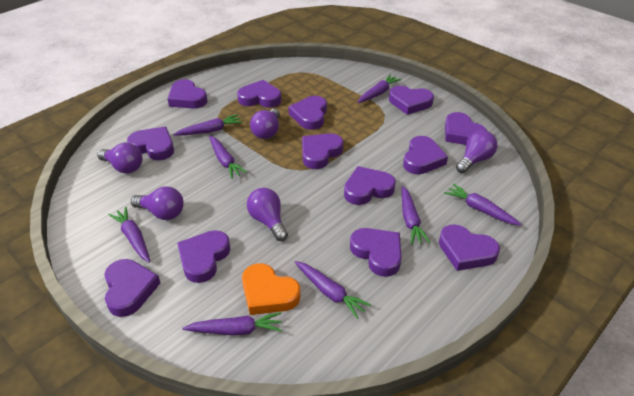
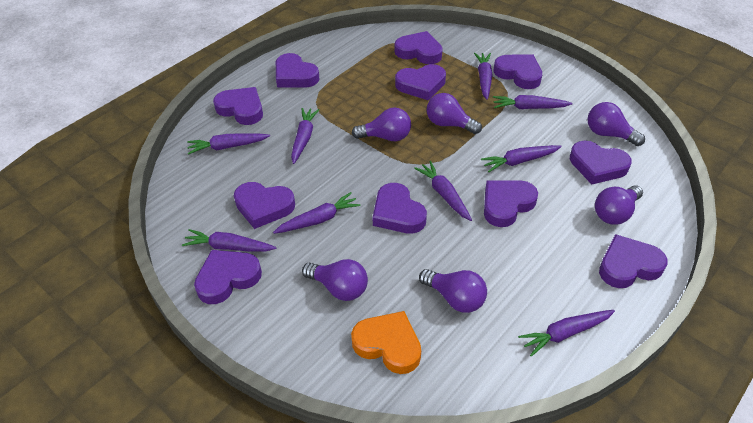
purple carrot: 8 -> 9
purple heart: 13 -> 11
purple light bulb: 5 -> 6

